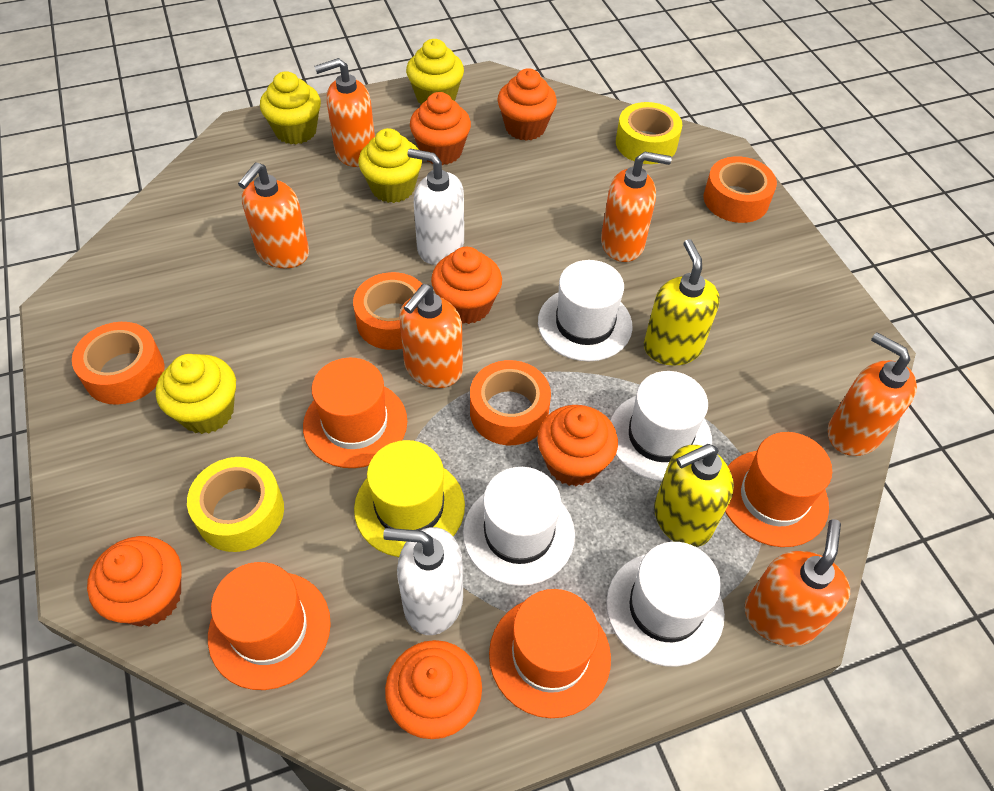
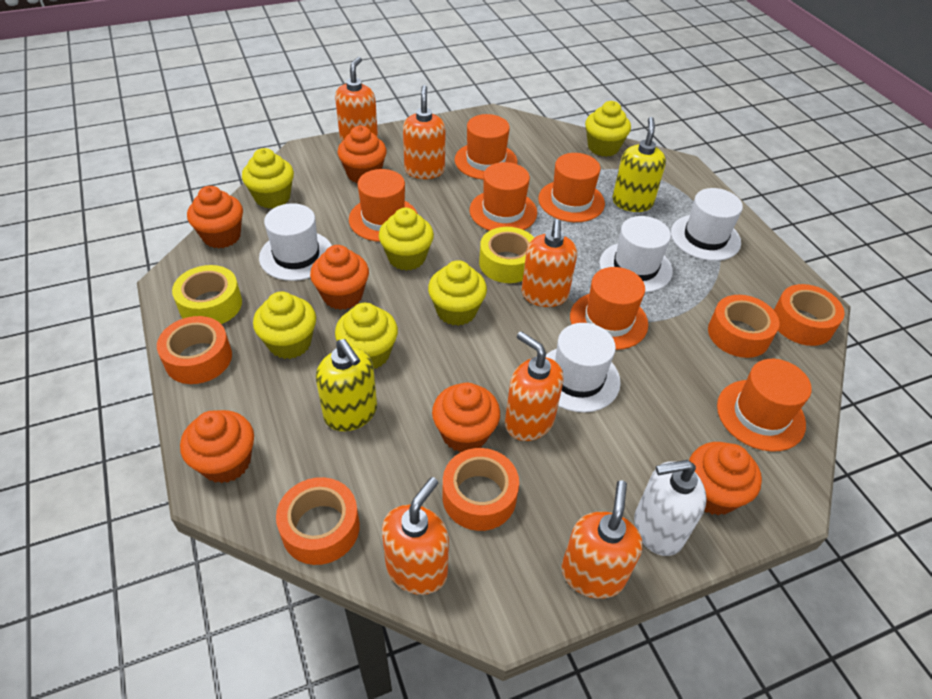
orange hat: 4 -> 6
orange tape: 4 -> 5
white soap dispenser: 2 -> 1
yellow cupcake: 4 -> 6
yellow hat: 1 -> 0

